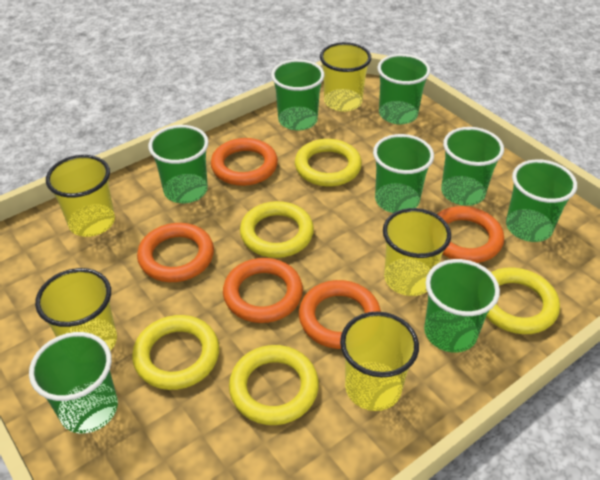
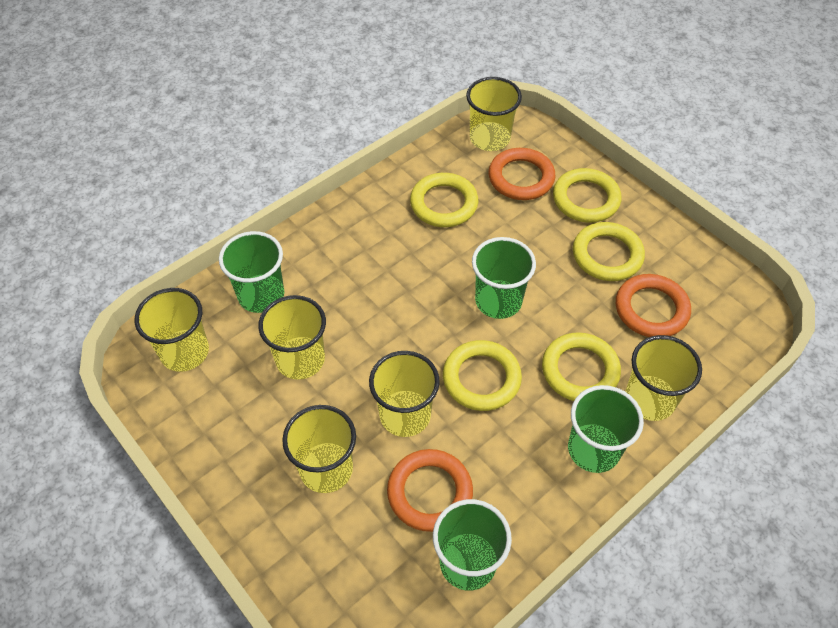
green cup: 8 -> 4
orange ring: 5 -> 3
yellow cup: 5 -> 6

